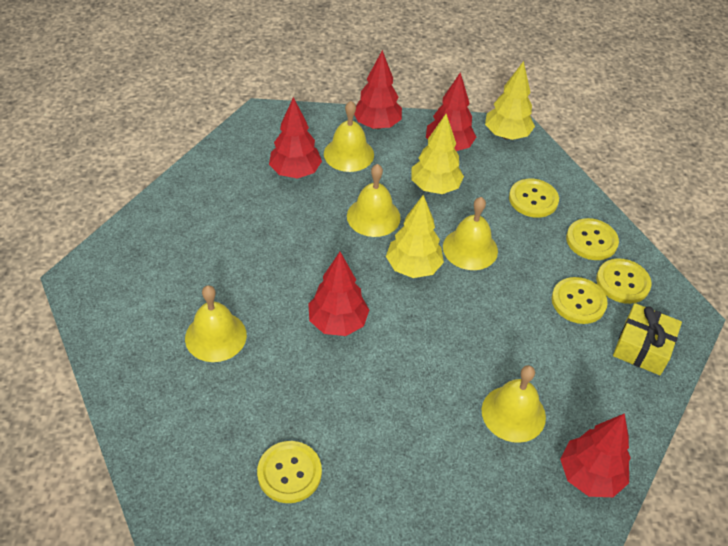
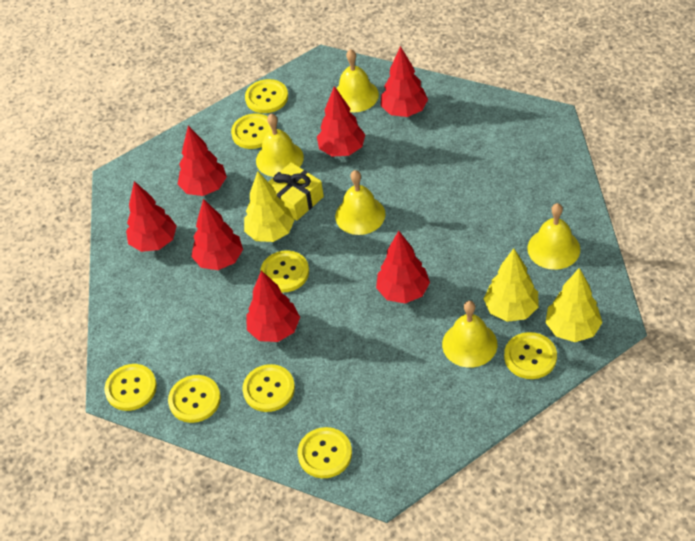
red tree: 5 -> 7
yellow button: 5 -> 8

